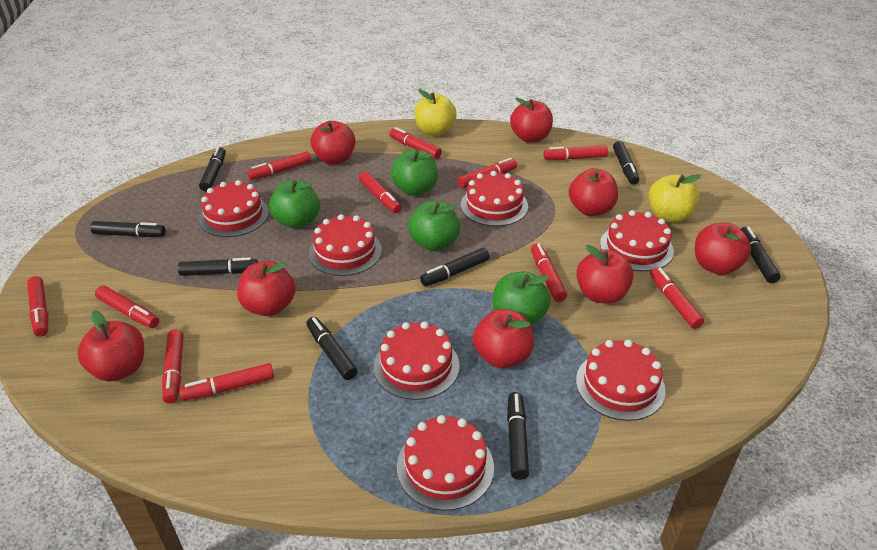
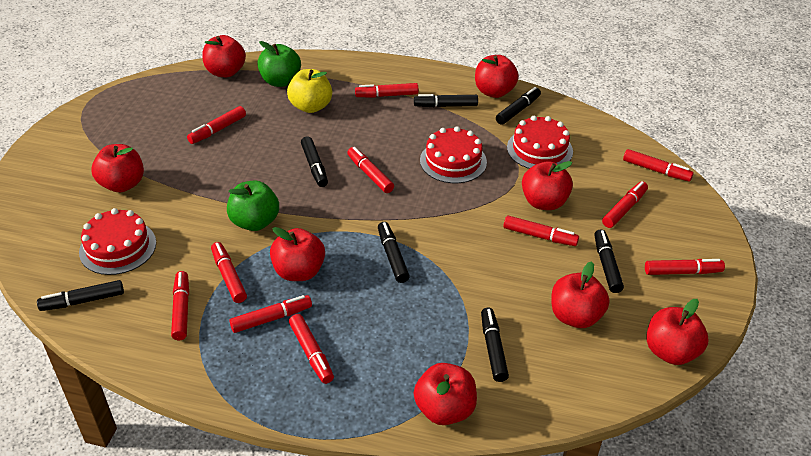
black marker: 8 -> 7
green apple: 4 -> 2
red cake: 7 -> 3
yellow apple: 2 -> 1

